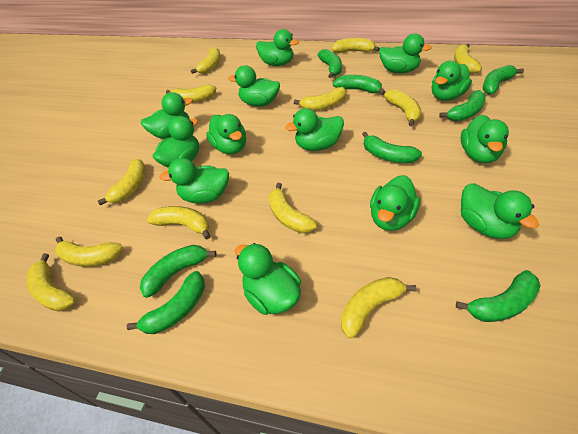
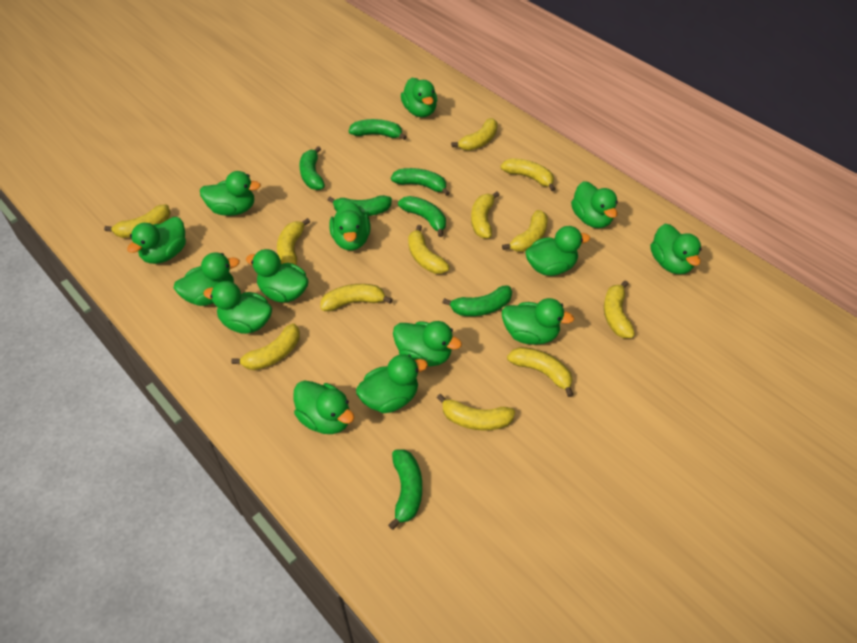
green banana: 8 -> 7
green duck: 13 -> 14

